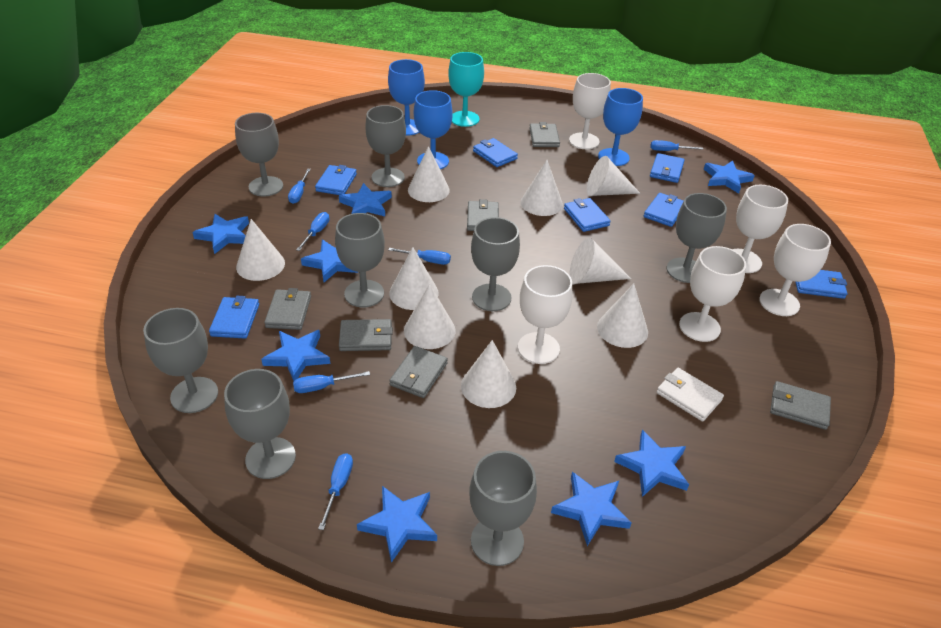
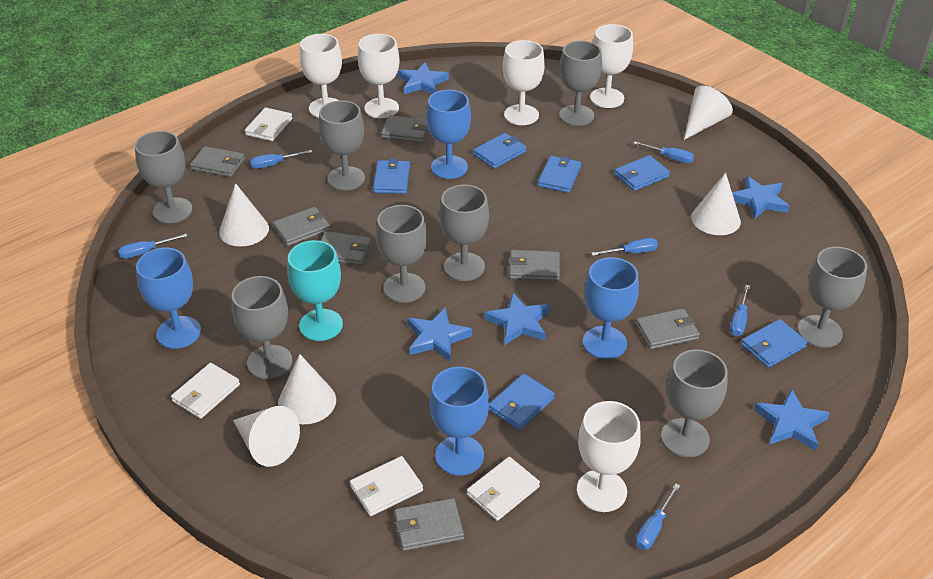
blue goblet: 3 -> 4
blue star: 8 -> 5
blue wallet: 7 -> 6
grey wallet: 6 -> 7
white cone: 9 -> 5
white wallet: 1 -> 4

